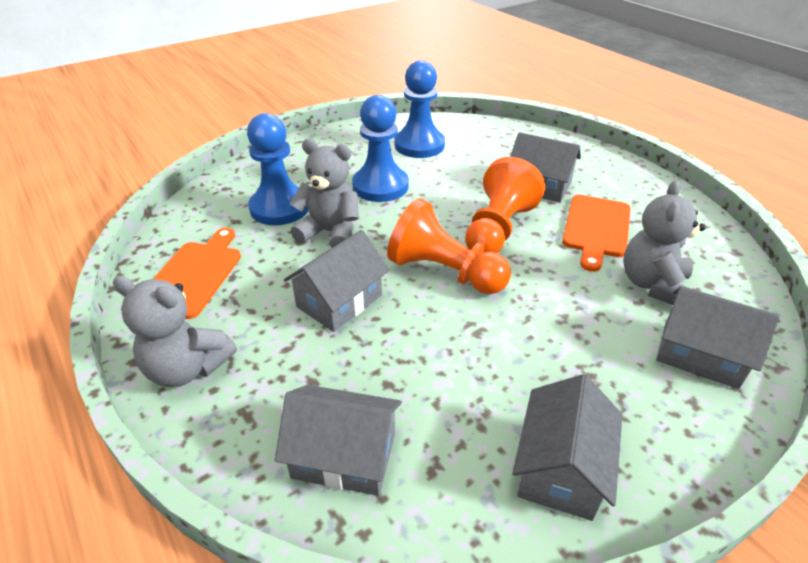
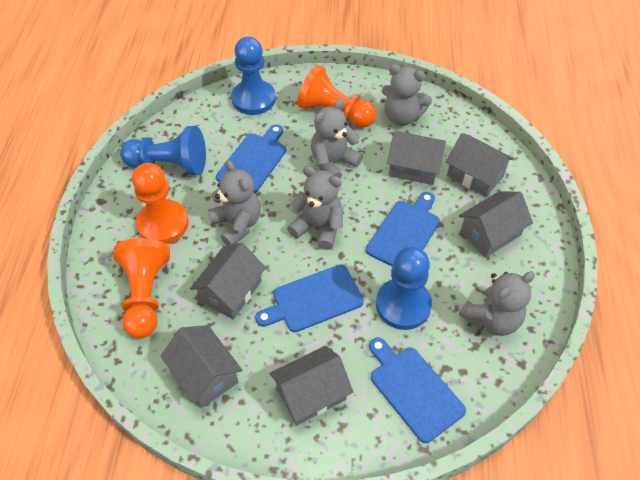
blue cutting board: 0 -> 4
grey house: 5 -> 6
grey teddy bear: 3 -> 5
orange cutting board: 2 -> 0
orange pawn: 2 -> 3

